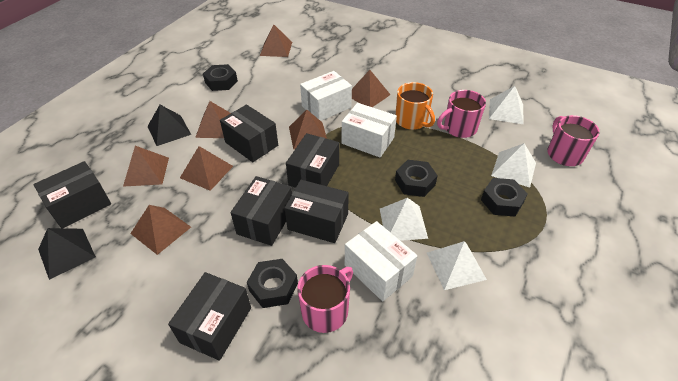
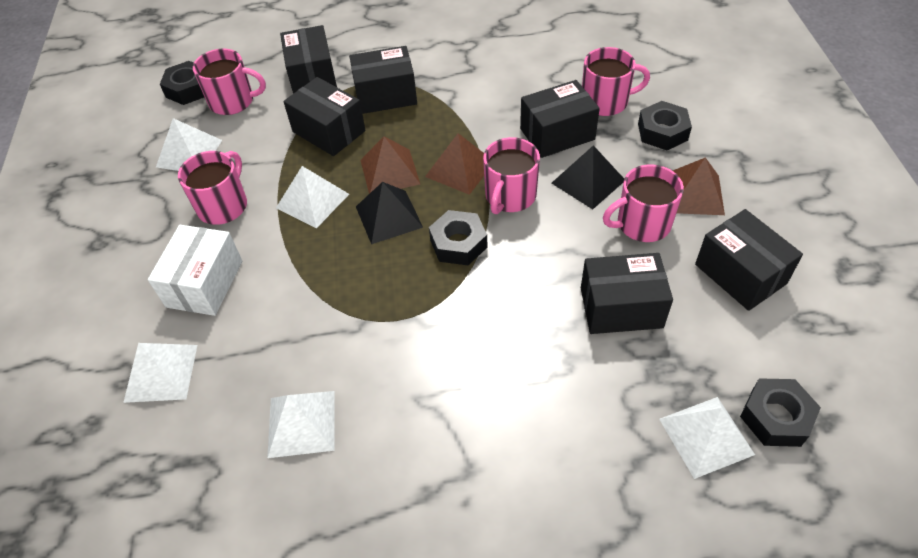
brown pyramid: 7 -> 3
orange mug: 1 -> 0
pink mug: 3 -> 5
white box: 3 -> 1
white pyramid: 4 -> 5

